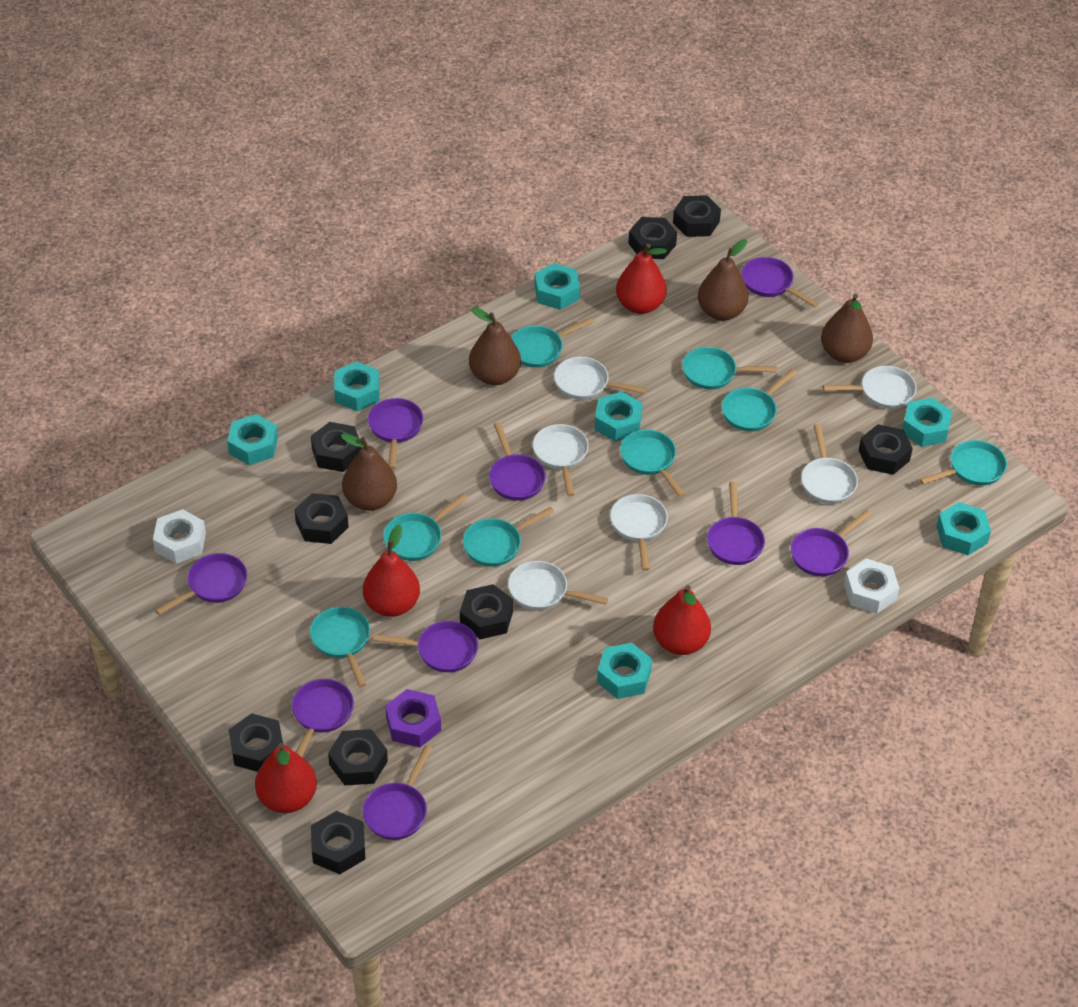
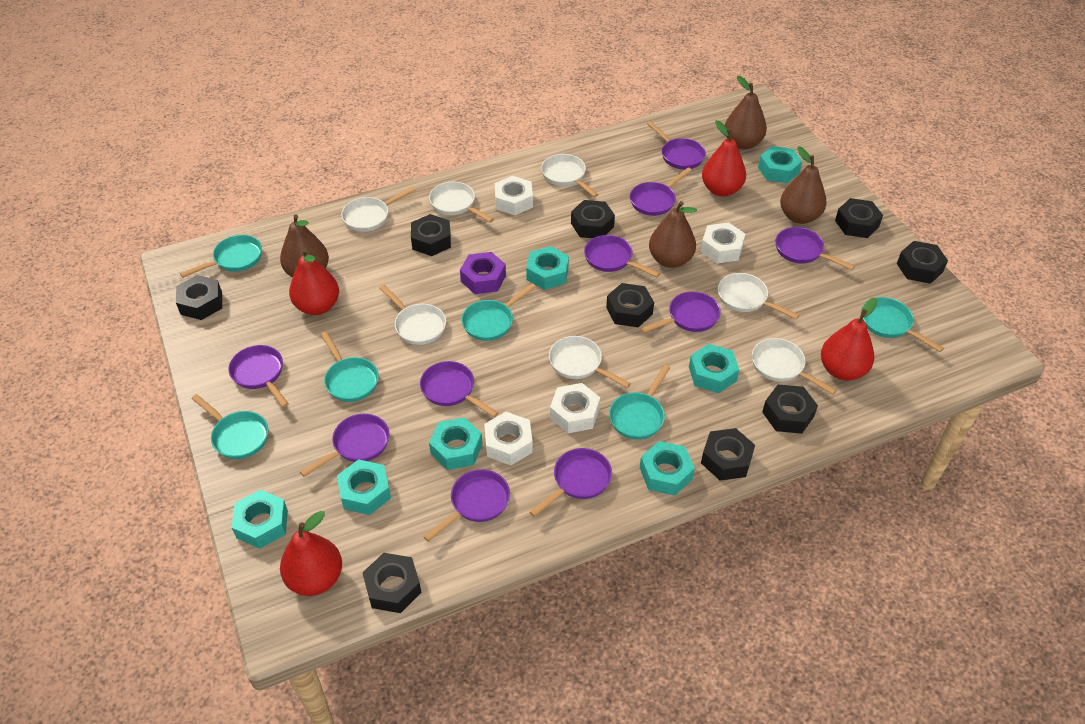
purple pan: 9 -> 10
turquoise pan: 8 -> 6
white nut: 2 -> 4
white pan: 6 -> 7

